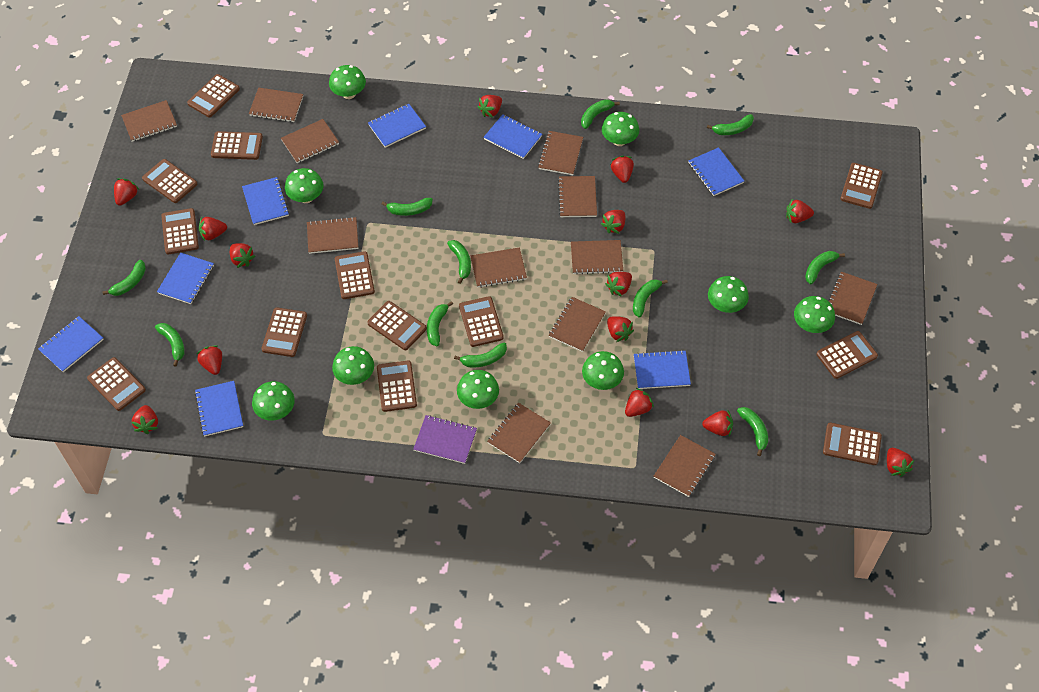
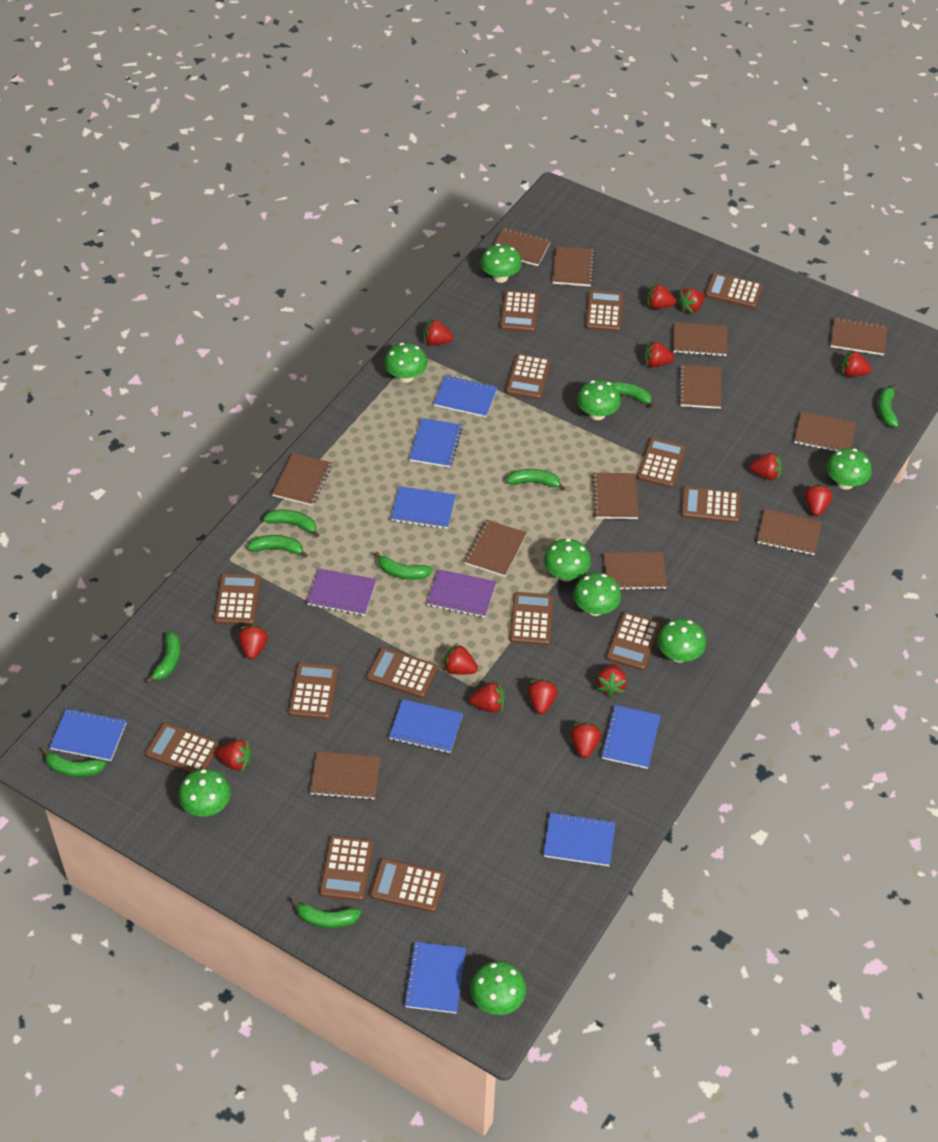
brown calculator: 13 -> 14
green banana: 11 -> 9
purple notebook: 1 -> 2

